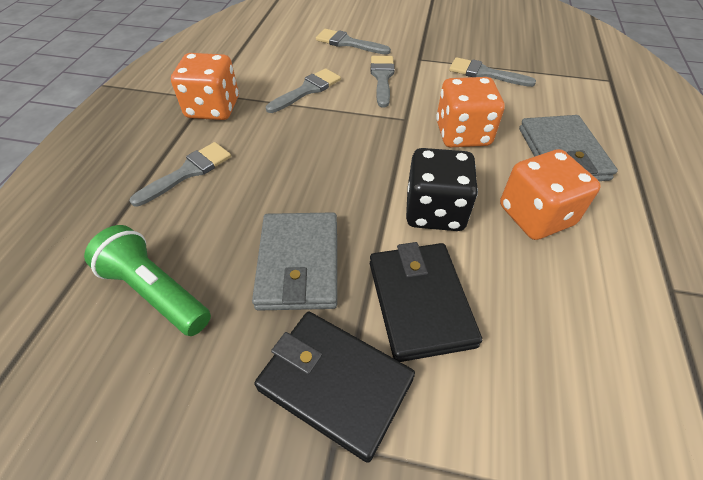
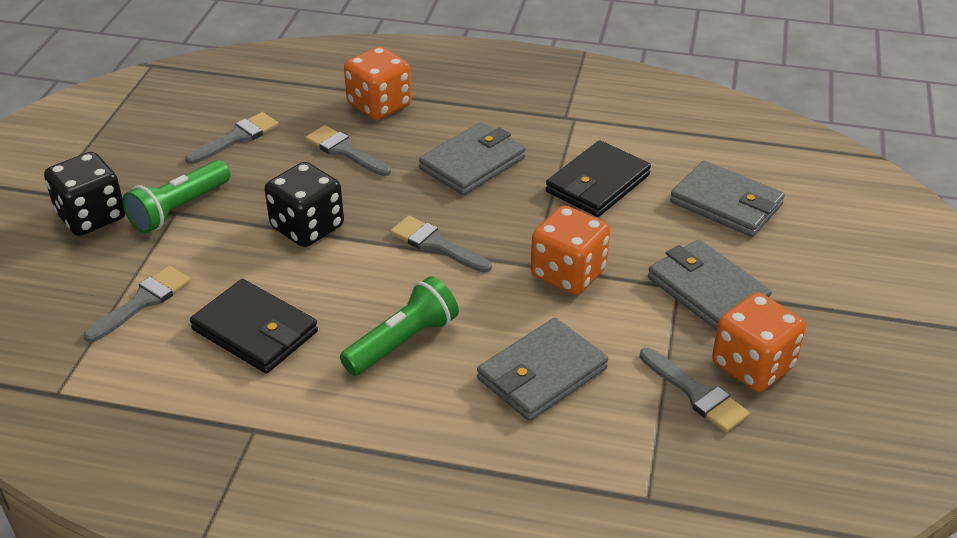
black dice: 1 -> 2
green flashlight: 1 -> 2
grey wallet: 2 -> 4

